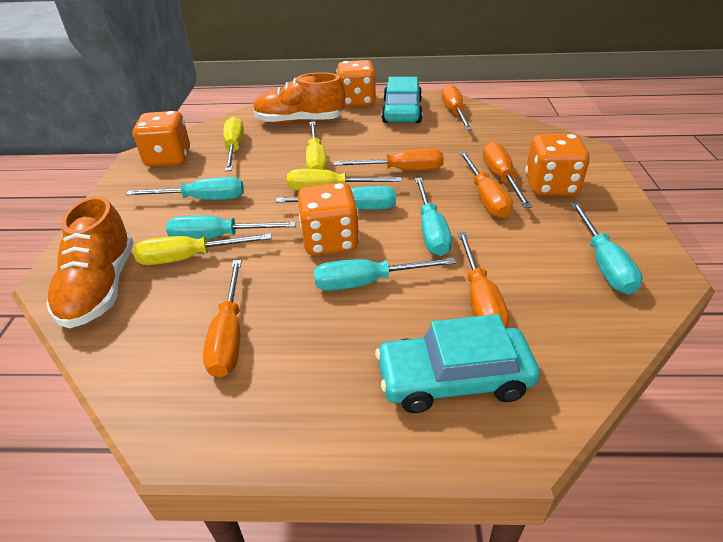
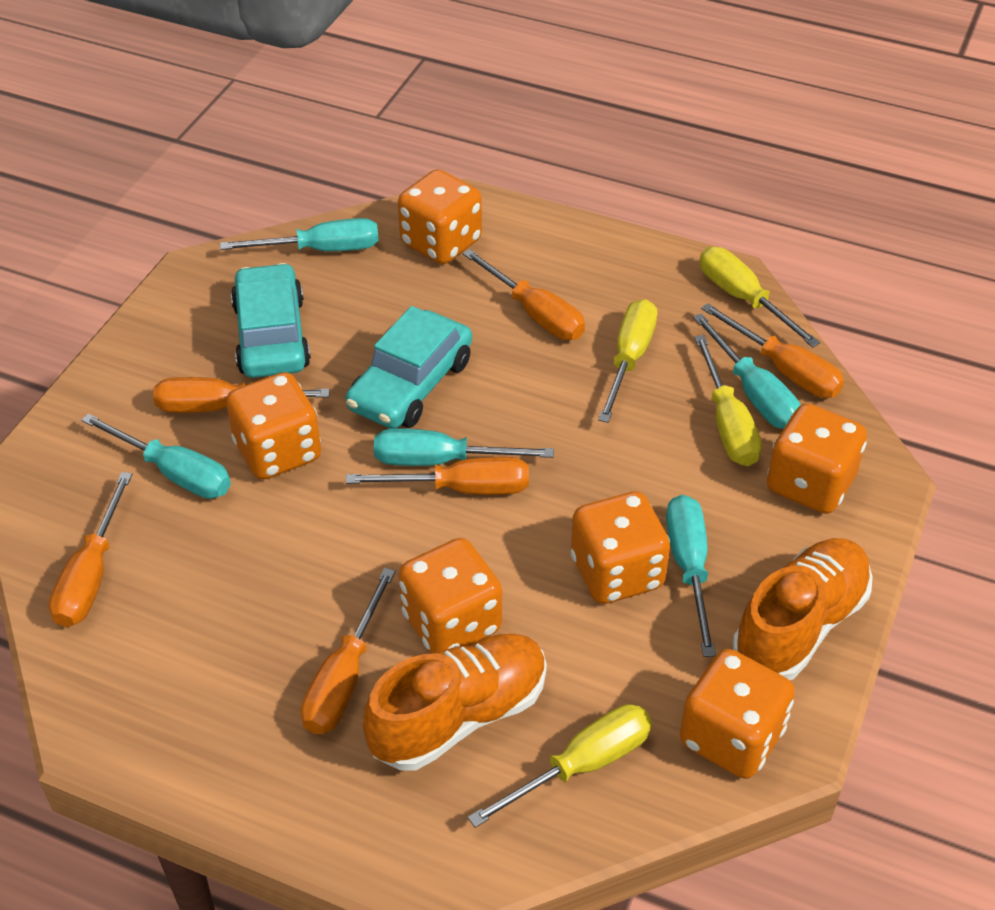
orange dice: 4 -> 6
turquoise screwdriver: 6 -> 5

